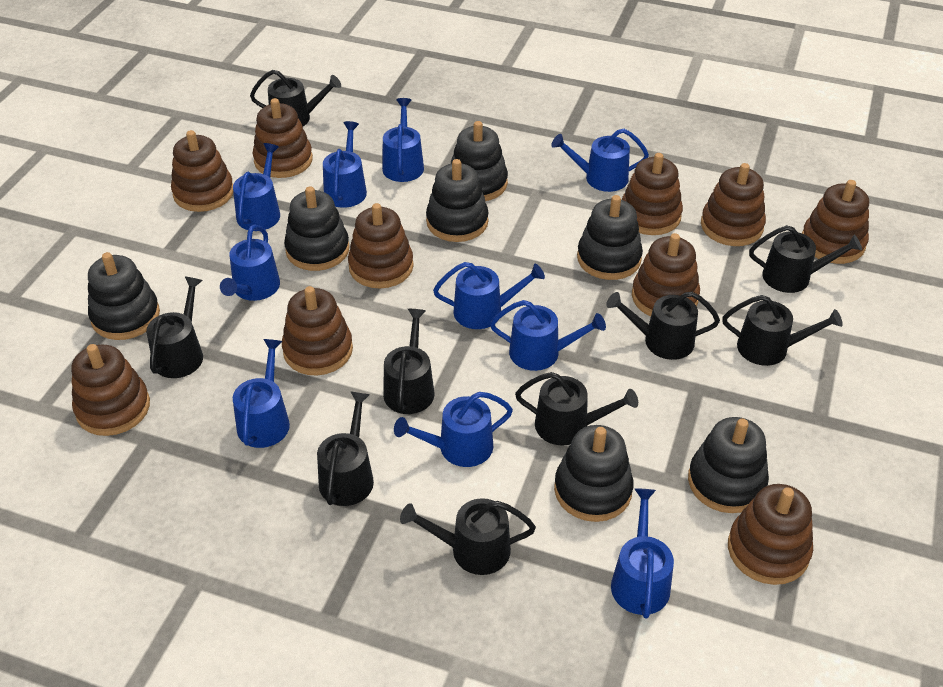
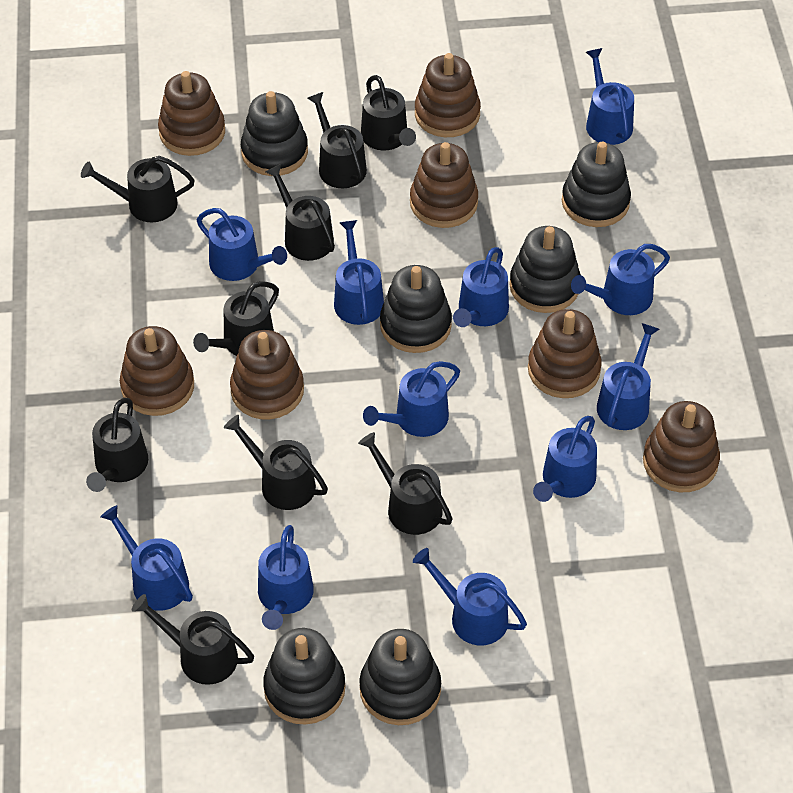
black stacking toy: 7 -> 6
blue watering can: 10 -> 11
brown stacking toy: 10 -> 7

